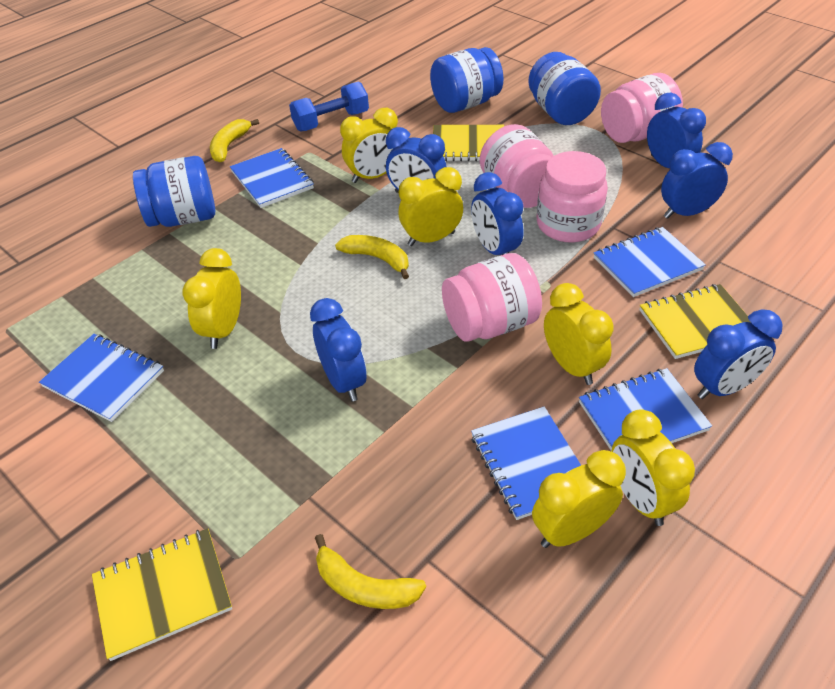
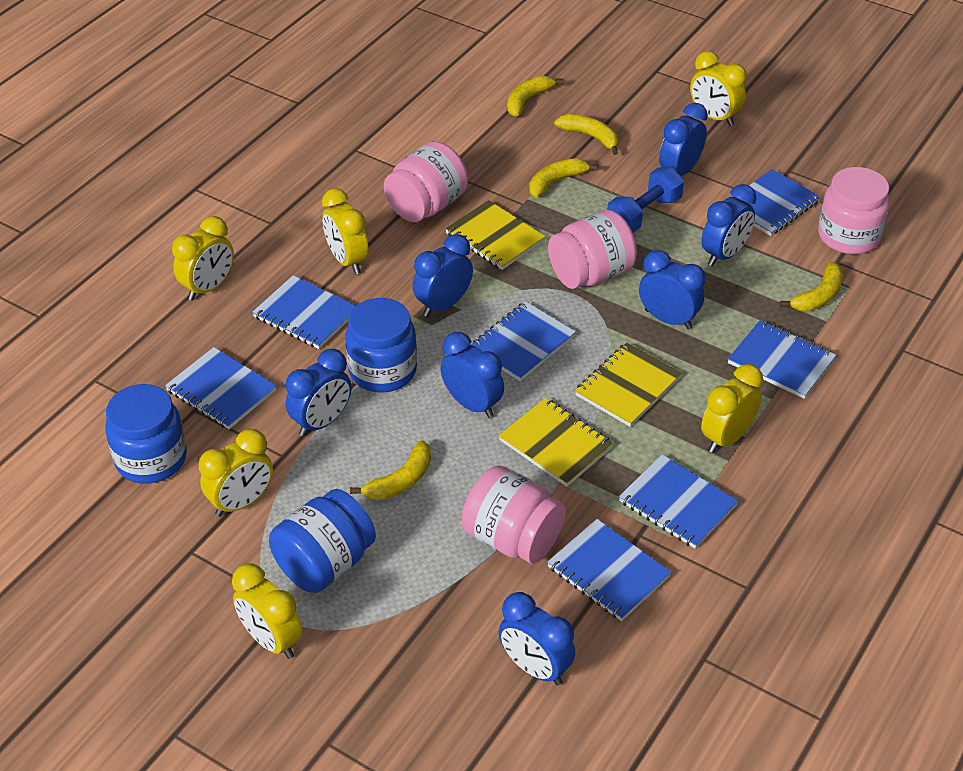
blue clock: 6 -> 7
blue notebook: 5 -> 7
yellow banana: 3 -> 5

